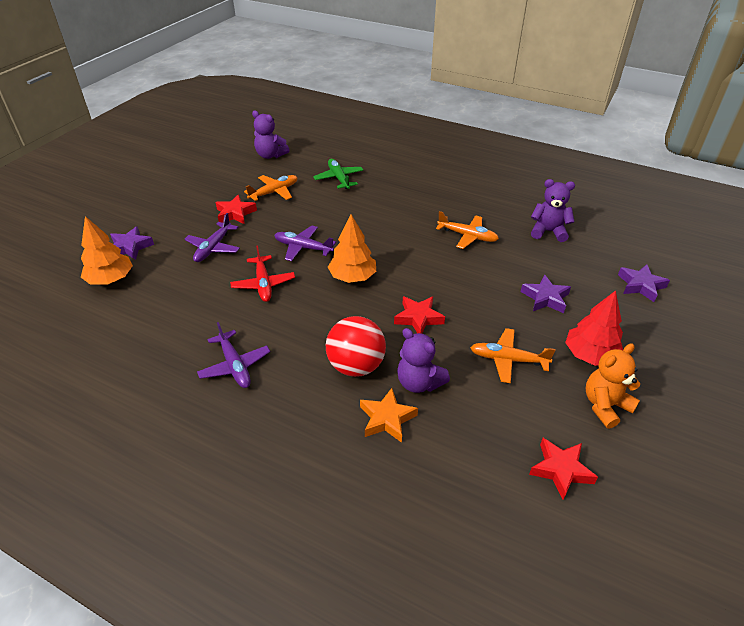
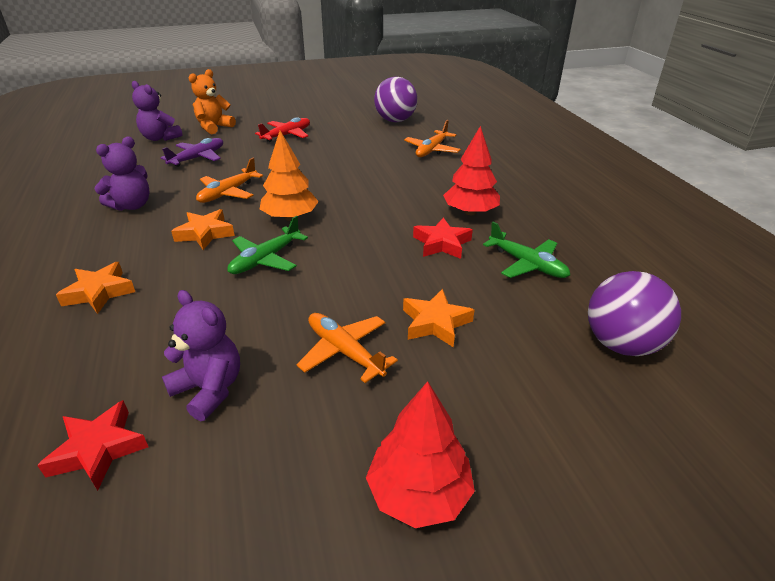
green plane: 1 -> 2
orange star: 1 -> 3
orange tree: 2 -> 1
purple ball: 0 -> 2
purple plane: 3 -> 1
purple star: 3 -> 0
red ball: 1 -> 0
red star: 3 -> 2
red tree: 1 -> 2

